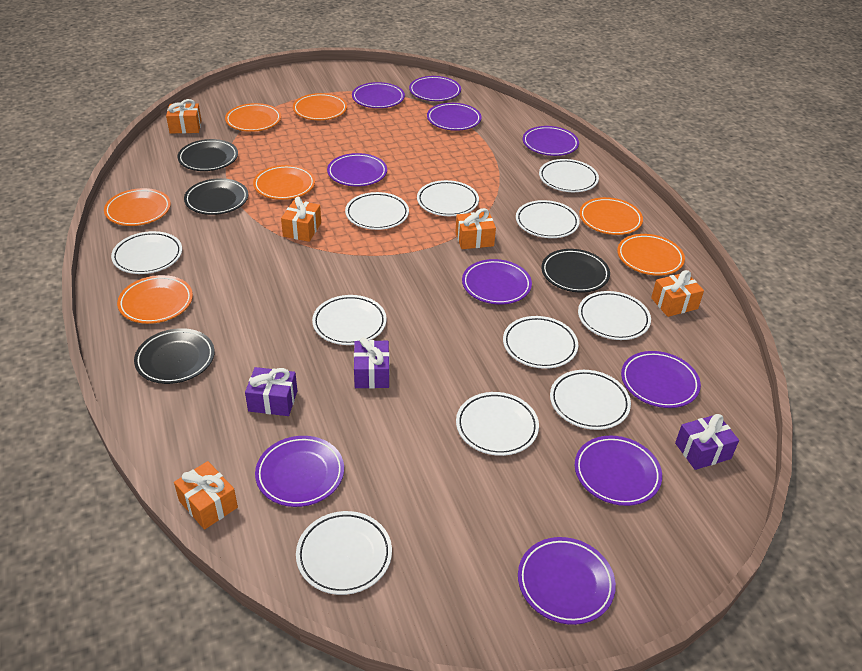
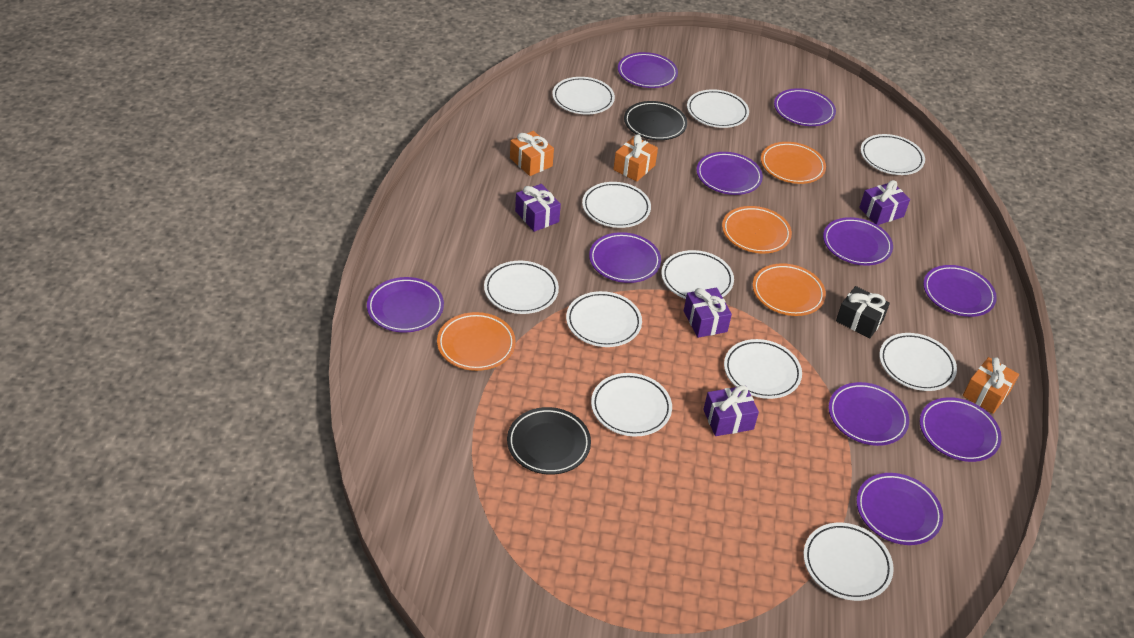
black gift: 0 -> 1
black plate: 4 -> 2
orange gift: 5 -> 3
orange plate: 7 -> 4
purple gift: 3 -> 4

